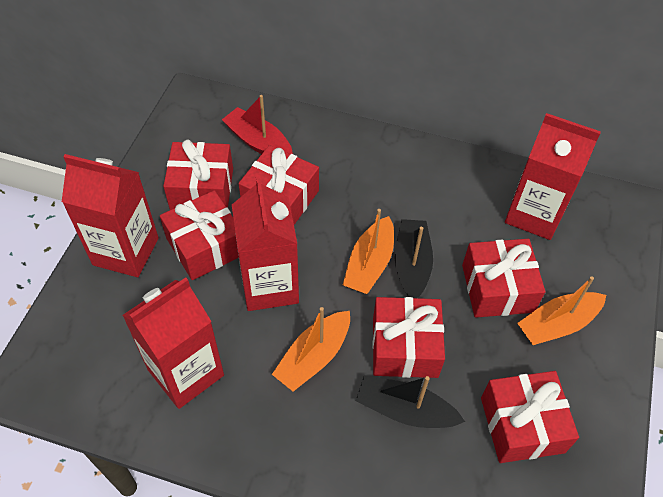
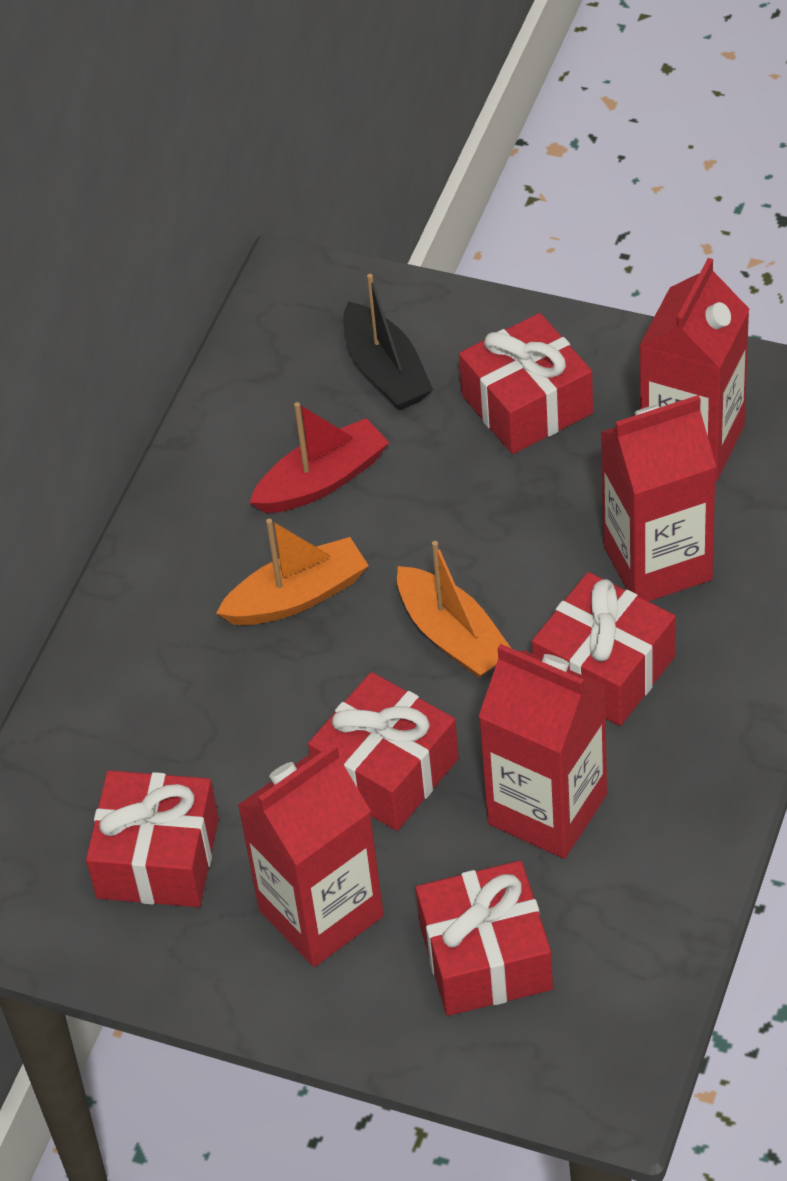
black boat: 2 -> 1
orange boat: 3 -> 2
red gift: 6 -> 5

